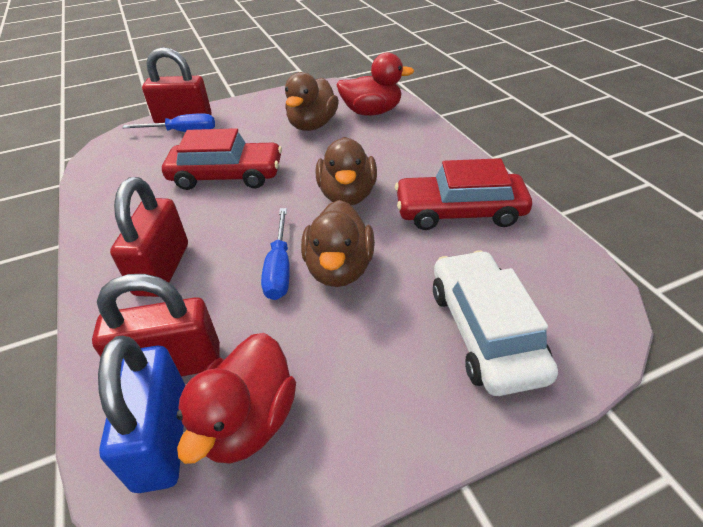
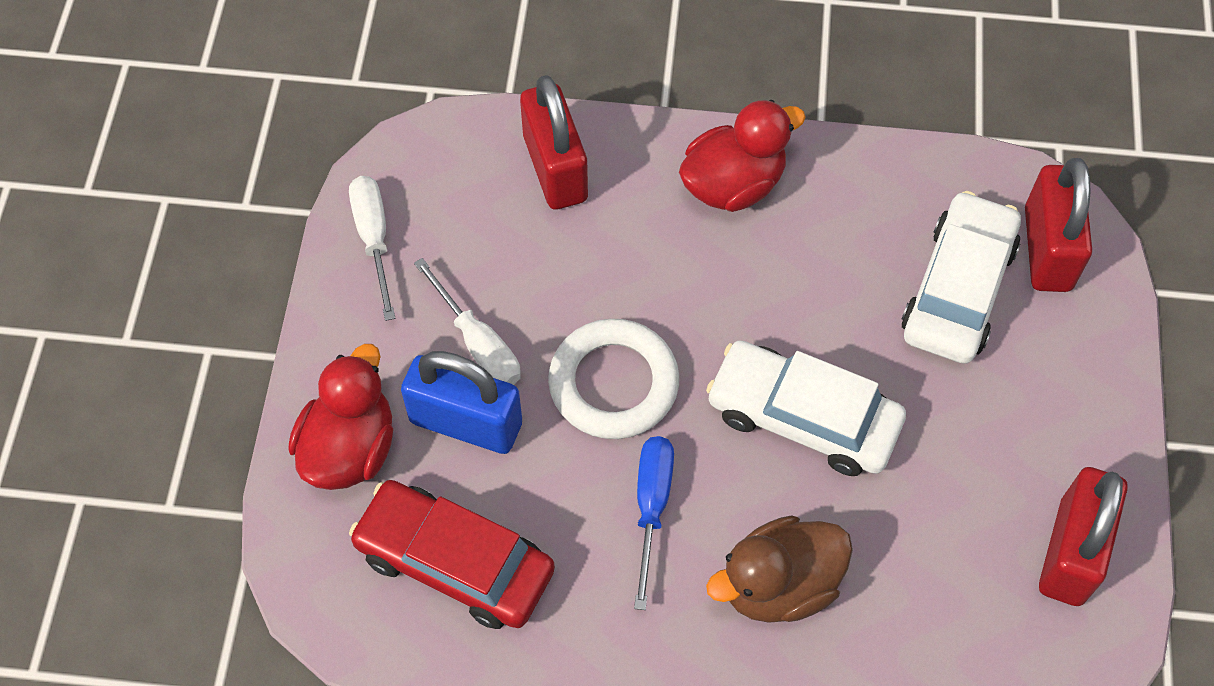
blue screwdriver: 2 -> 1
brown duck: 3 -> 1
red car: 2 -> 1
white car: 1 -> 2
white ring: 0 -> 1
white screwdriver: 0 -> 2

